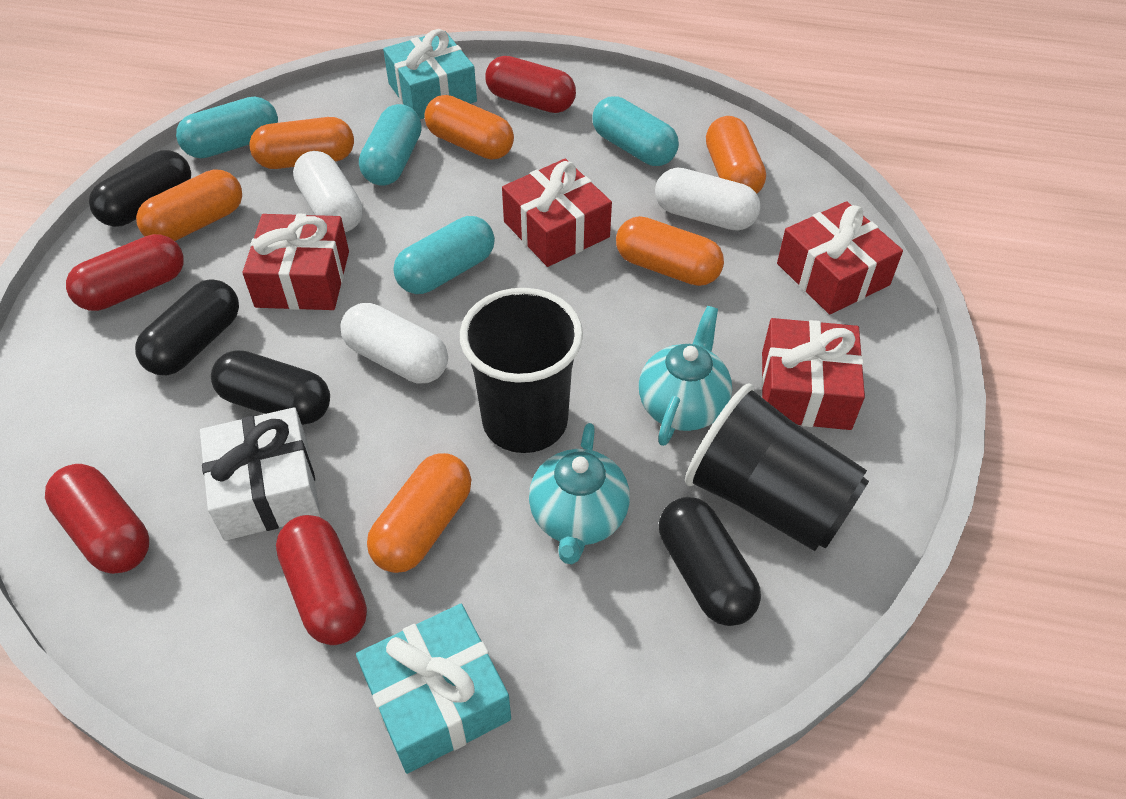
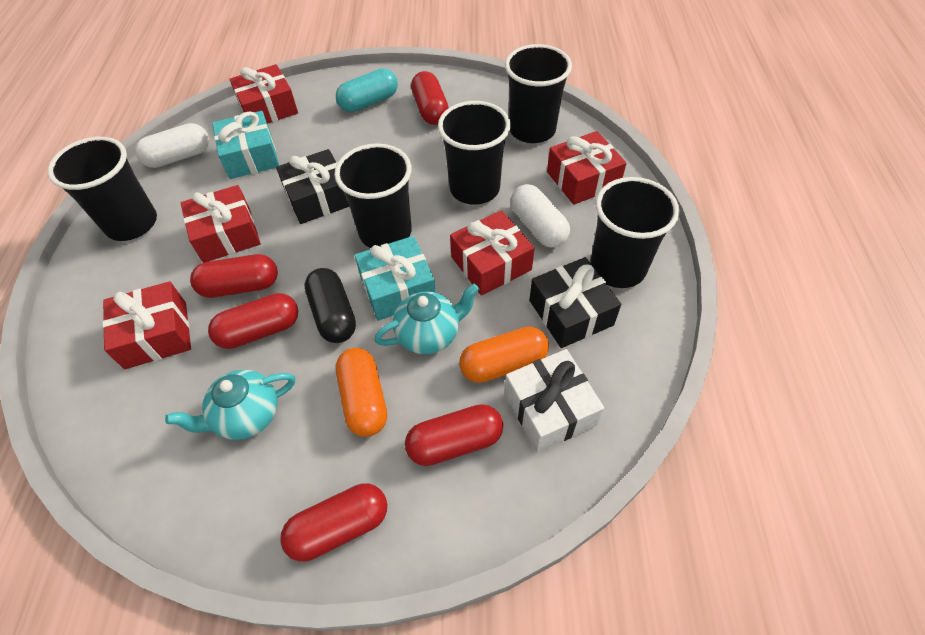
black capsule: 4 -> 1
black cup: 2 -> 5
black gift: 0 -> 2
orange capsule: 6 -> 2
red capsule: 4 -> 5
red gift: 4 -> 5
turquoise capsule: 4 -> 1
white capsule: 3 -> 2

